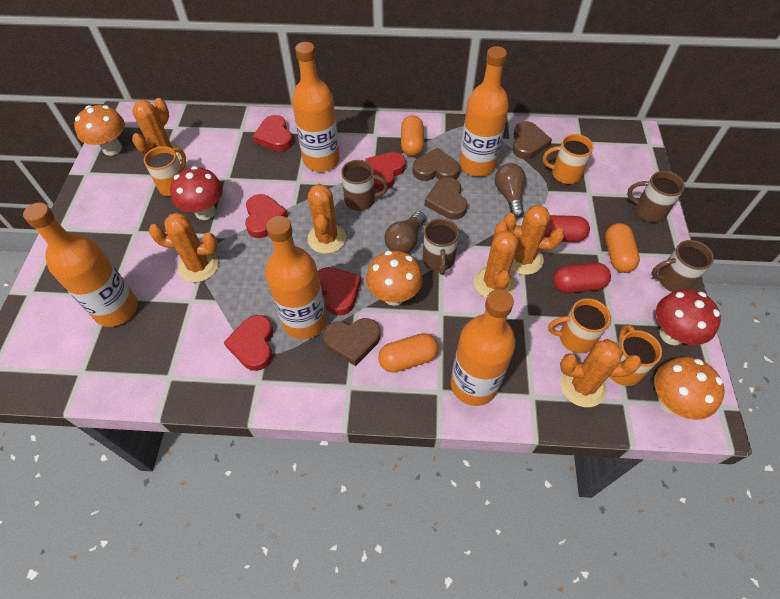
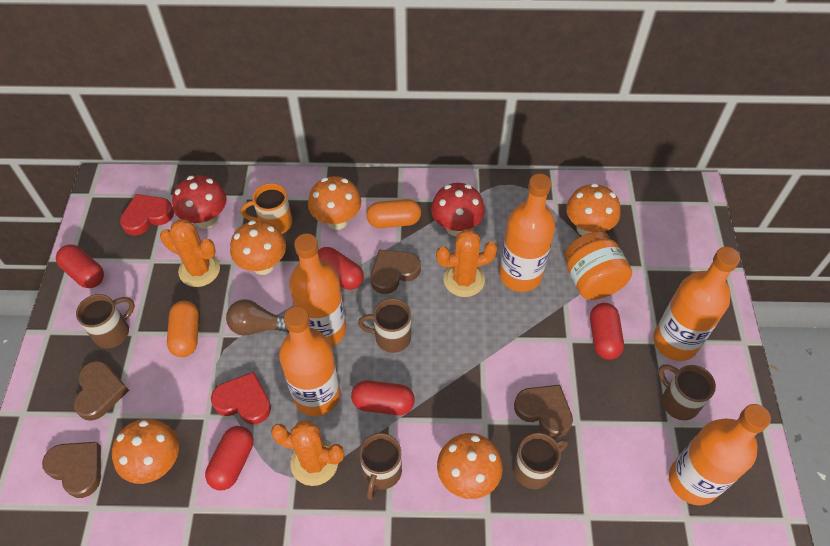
brown light bulb: 2 -> 1
brown mug: 4 -> 5
orange cactus: 6 -> 3
orange capsule: 3 -> 2
orange jar: 0 -> 1
orange mug: 4 -> 1
orange mushroom: 3 -> 5
red capsule: 2 -> 5
red heart: 5 -> 2

